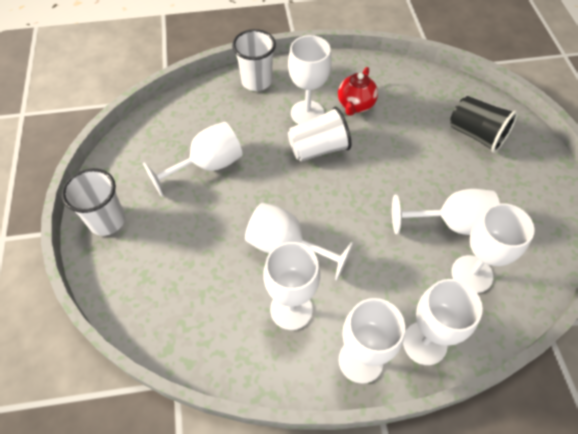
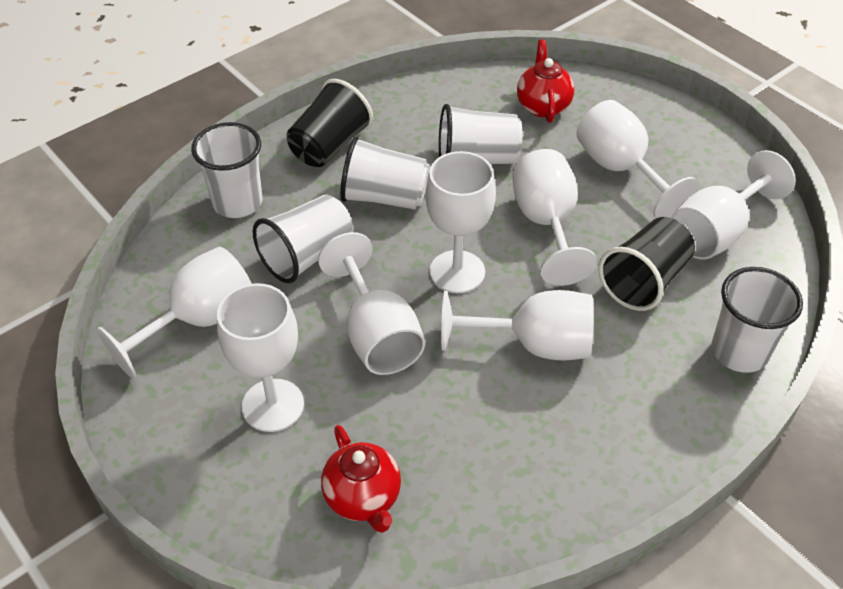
black cup: 1 -> 2
red teapot: 1 -> 2
white cup: 3 -> 5

